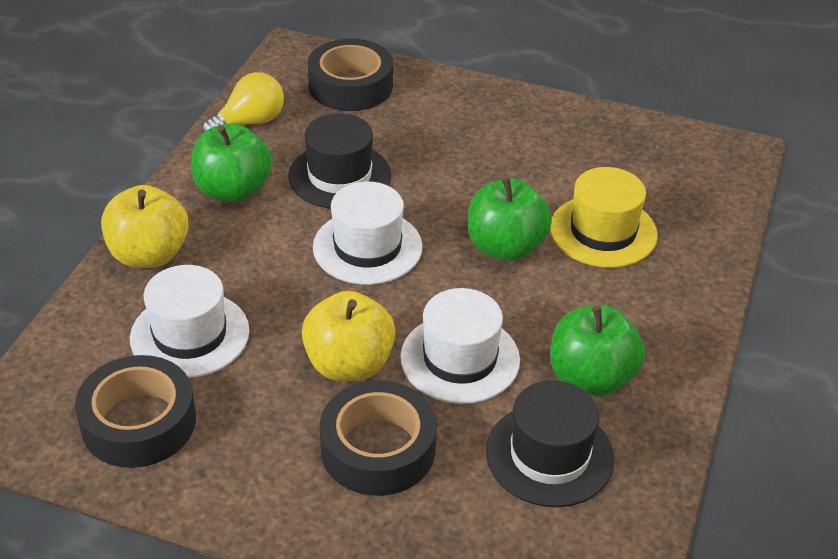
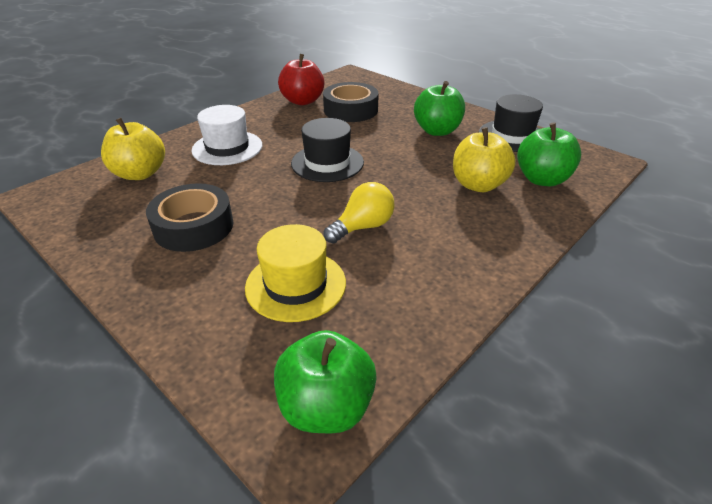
black tape: 3 -> 2
red apple: 0 -> 1
white hat: 3 -> 1

